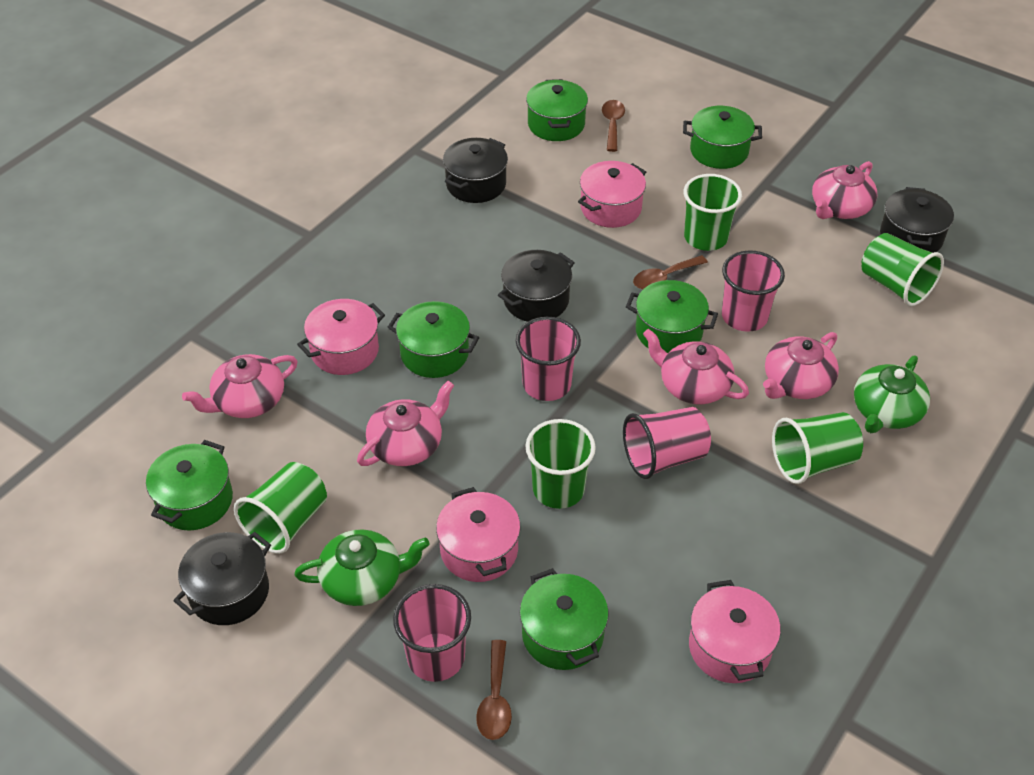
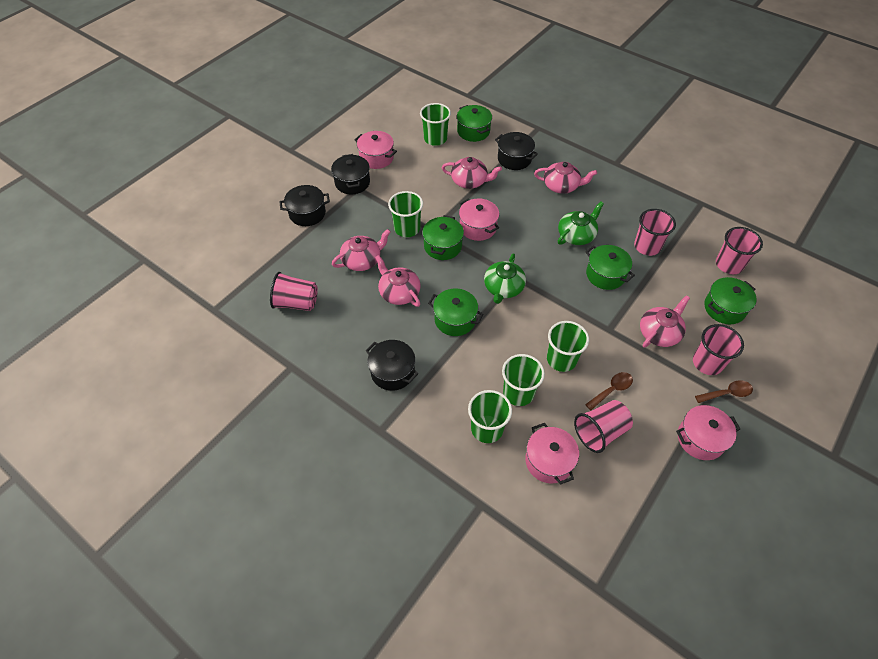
brown spoon: 3 -> 2
green pot: 6 -> 5
pink cup: 4 -> 5

